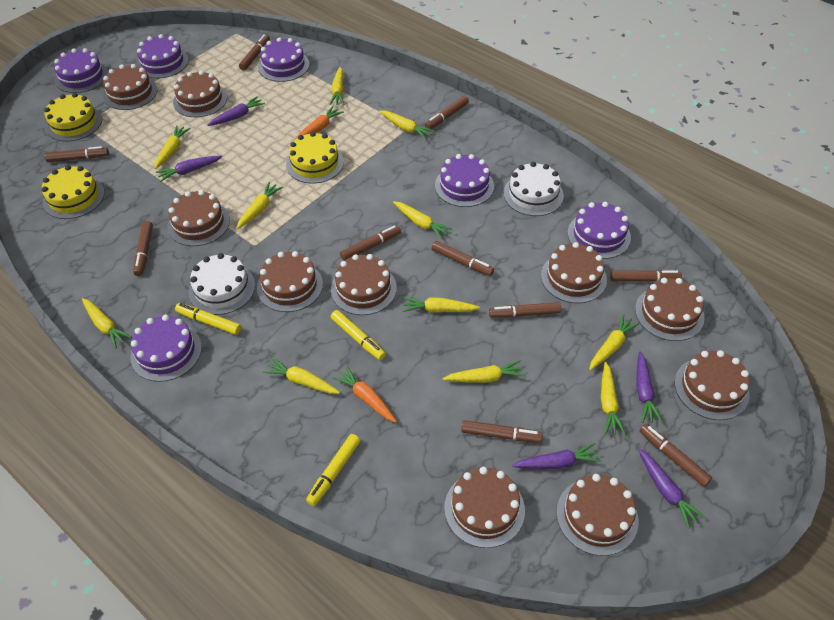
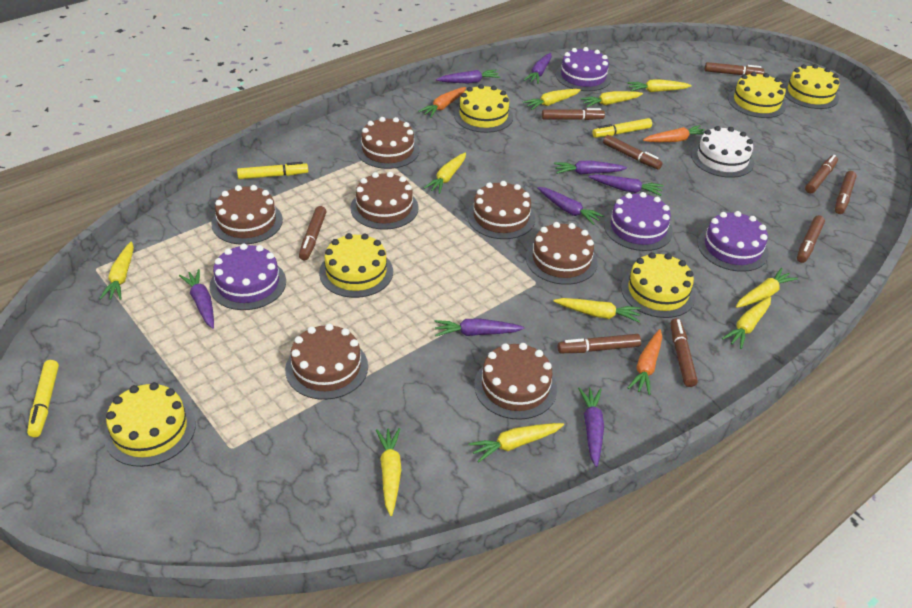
brown cake: 10 -> 7
brown marker: 10 -> 9
orange carrot: 2 -> 3
purple cake: 6 -> 4
purple carrot: 5 -> 8
white cake: 2 -> 1
yellow cake: 3 -> 6
yellow carrot: 11 -> 10

